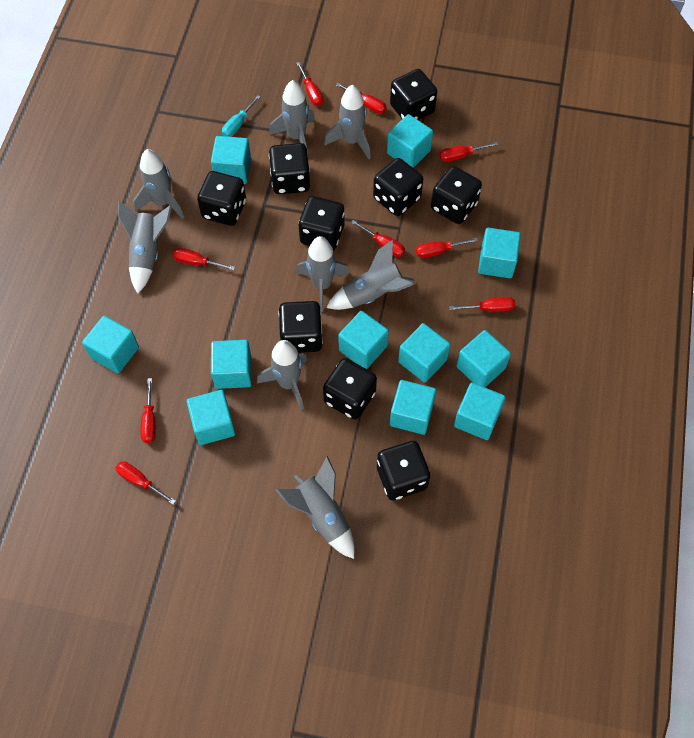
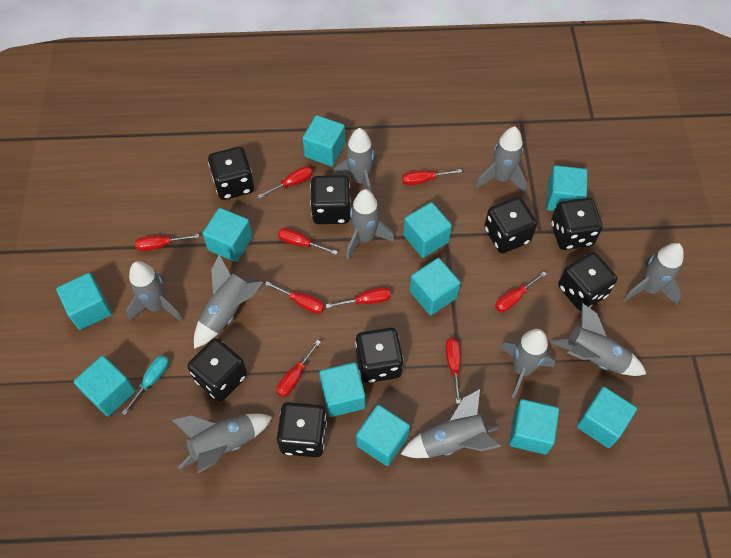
black dice: 9 -> 8
grey rocket: 8 -> 10

